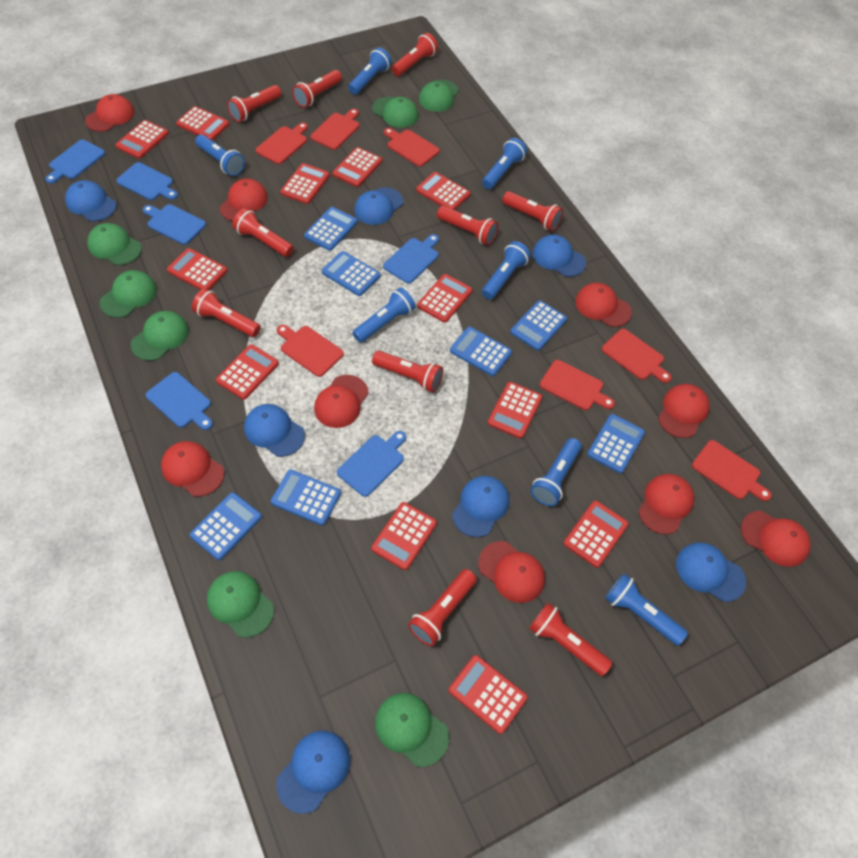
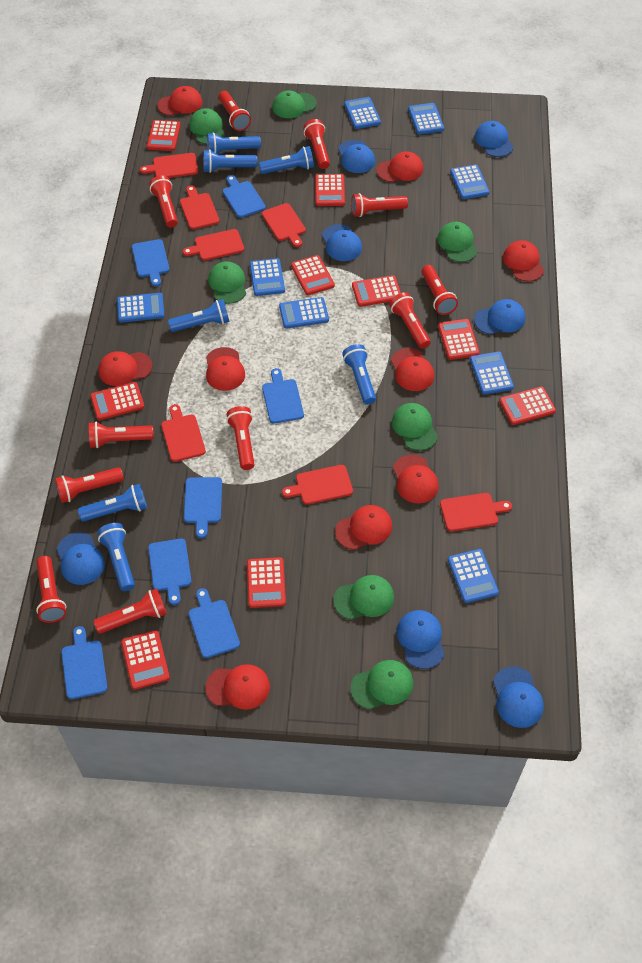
blue calculator: 7 -> 8
blue cutting board: 6 -> 7
red calculator: 12 -> 9
red flashlight: 10 -> 11

